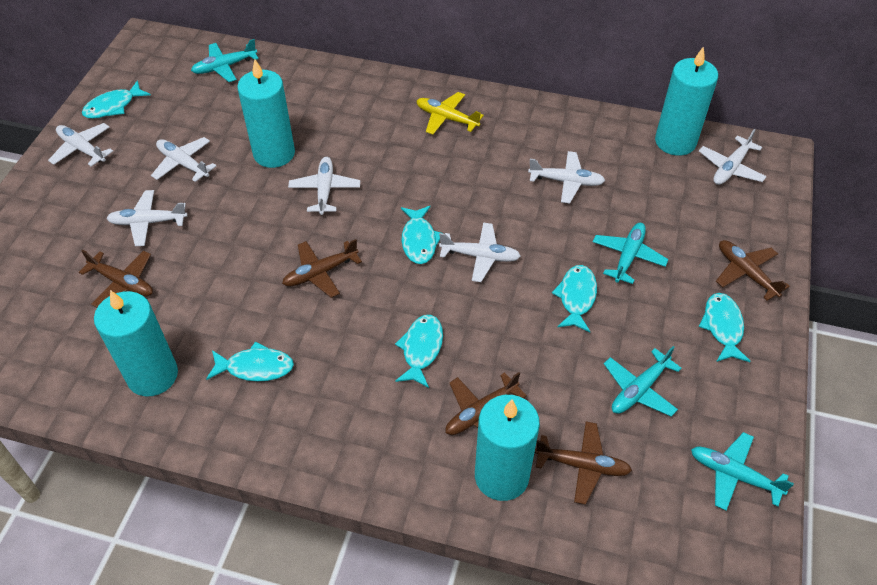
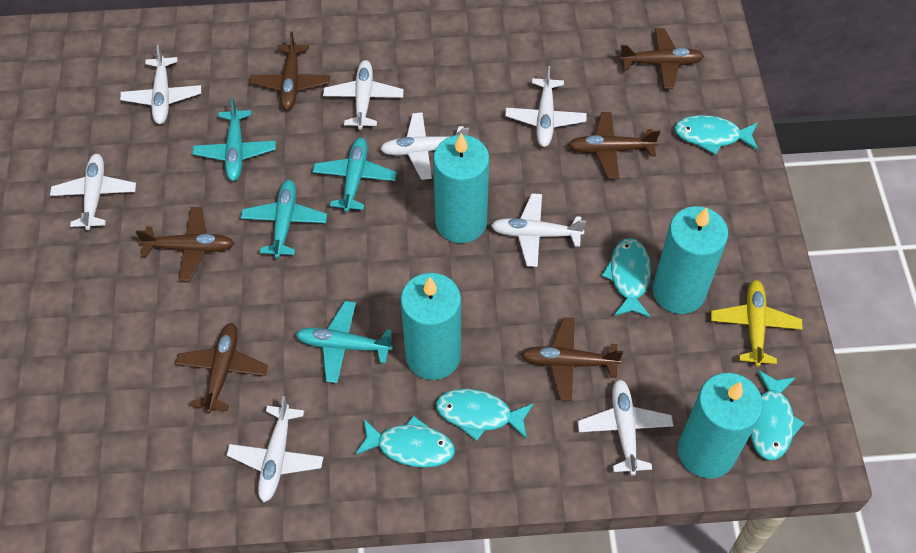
brown plane: 5 -> 6
turquoise fish: 6 -> 5
white plane: 7 -> 8

